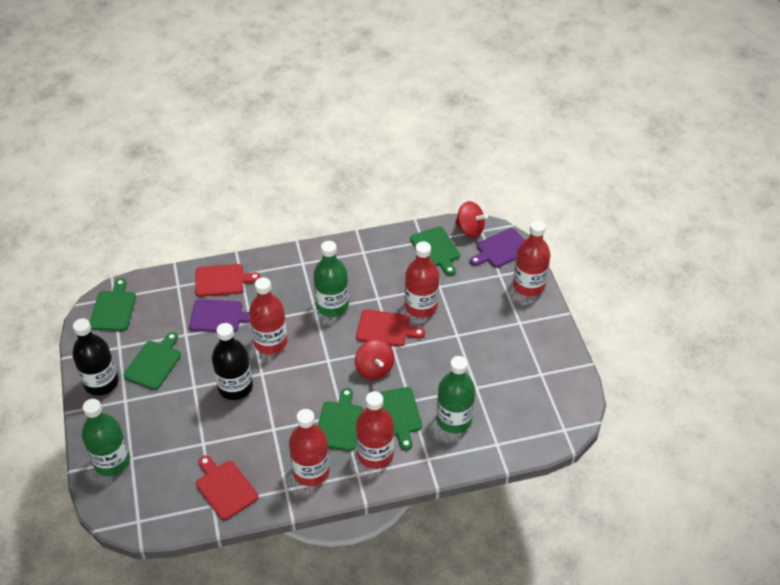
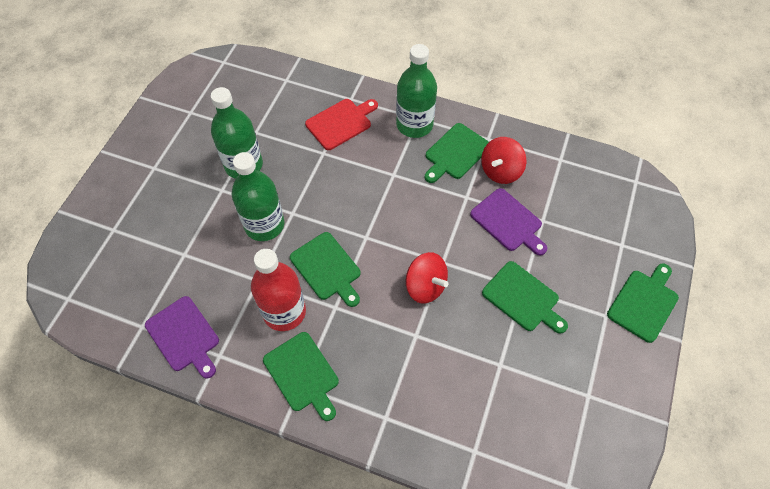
black bottle: 2 -> 0
red bottle: 5 -> 1
red cutting board: 3 -> 1

